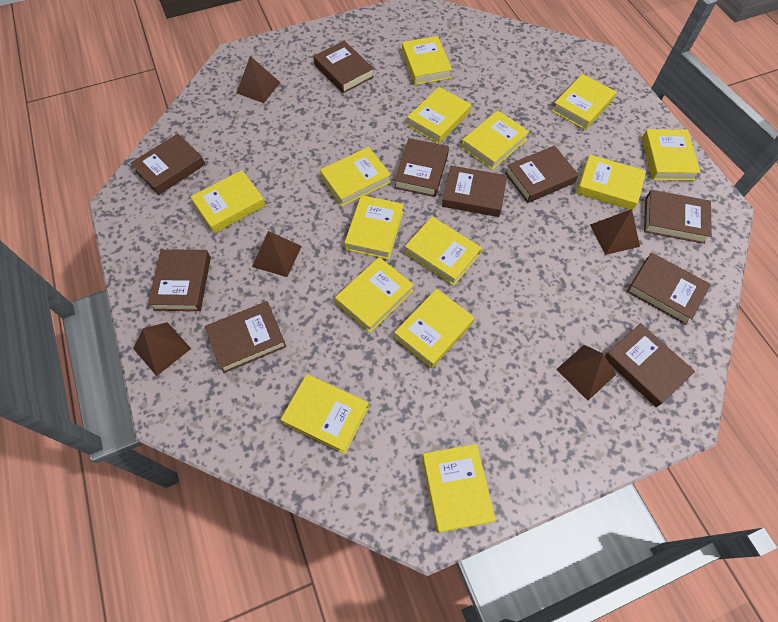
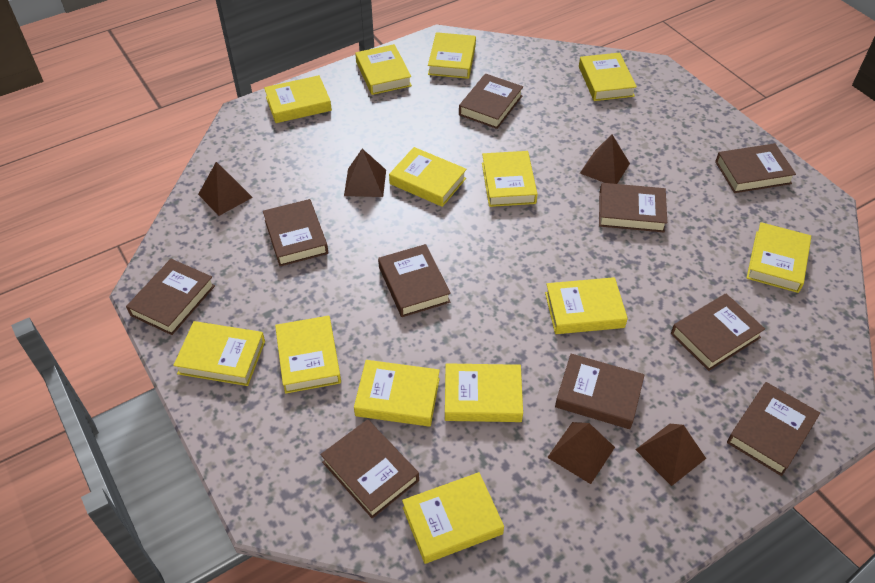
yellow book: 14 -> 13

